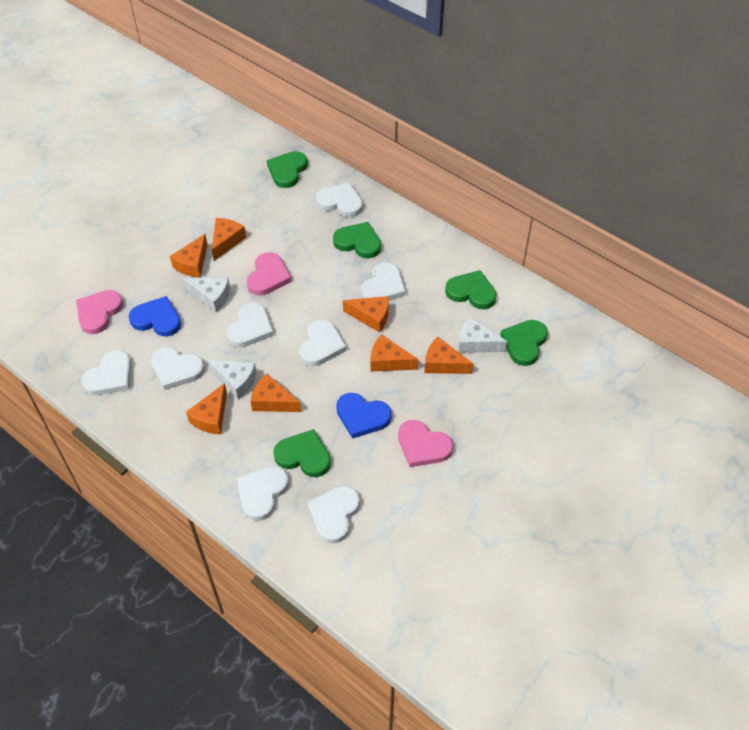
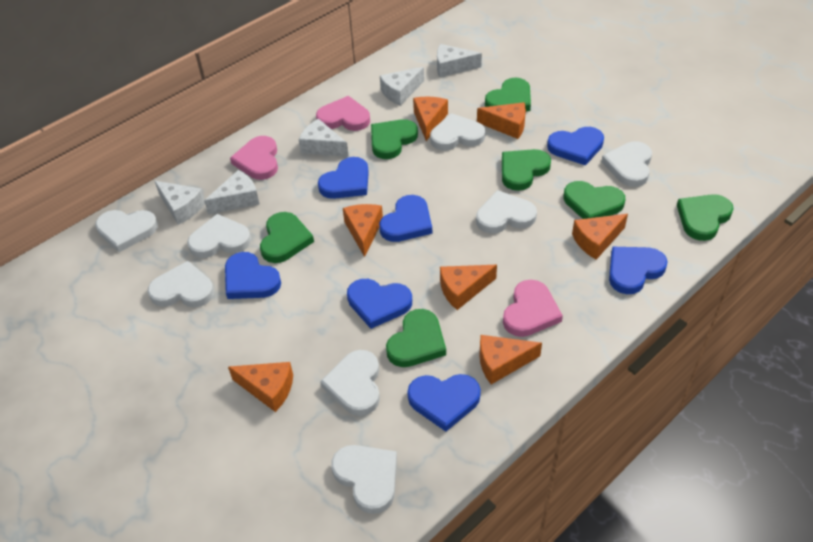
blue heart: 2 -> 7
green heart: 5 -> 7
white cheese: 3 -> 5

